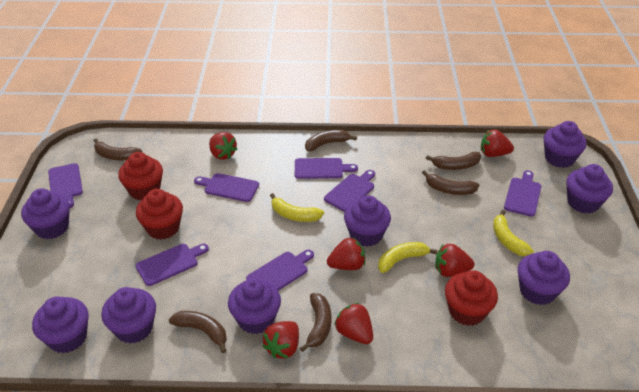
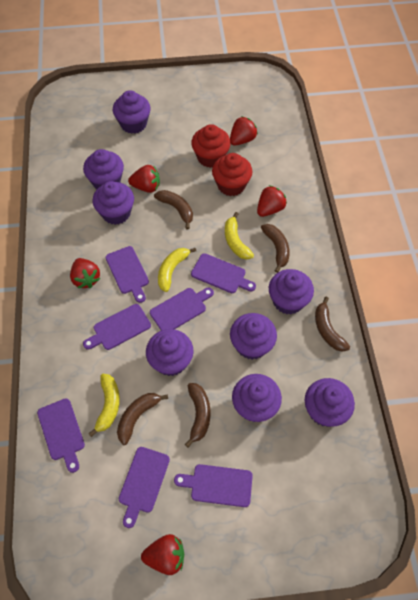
brown banana: 6 -> 5
red cupcake: 3 -> 2
red strawberry: 6 -> 5

